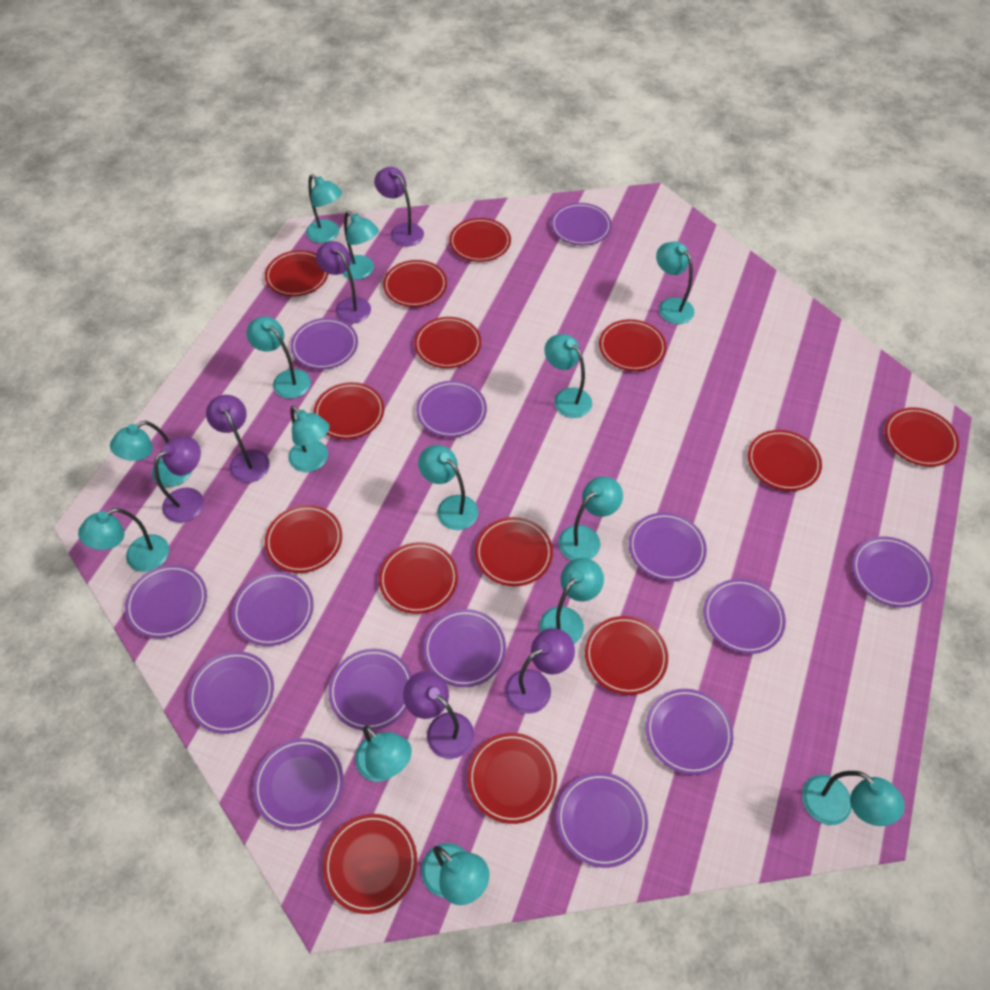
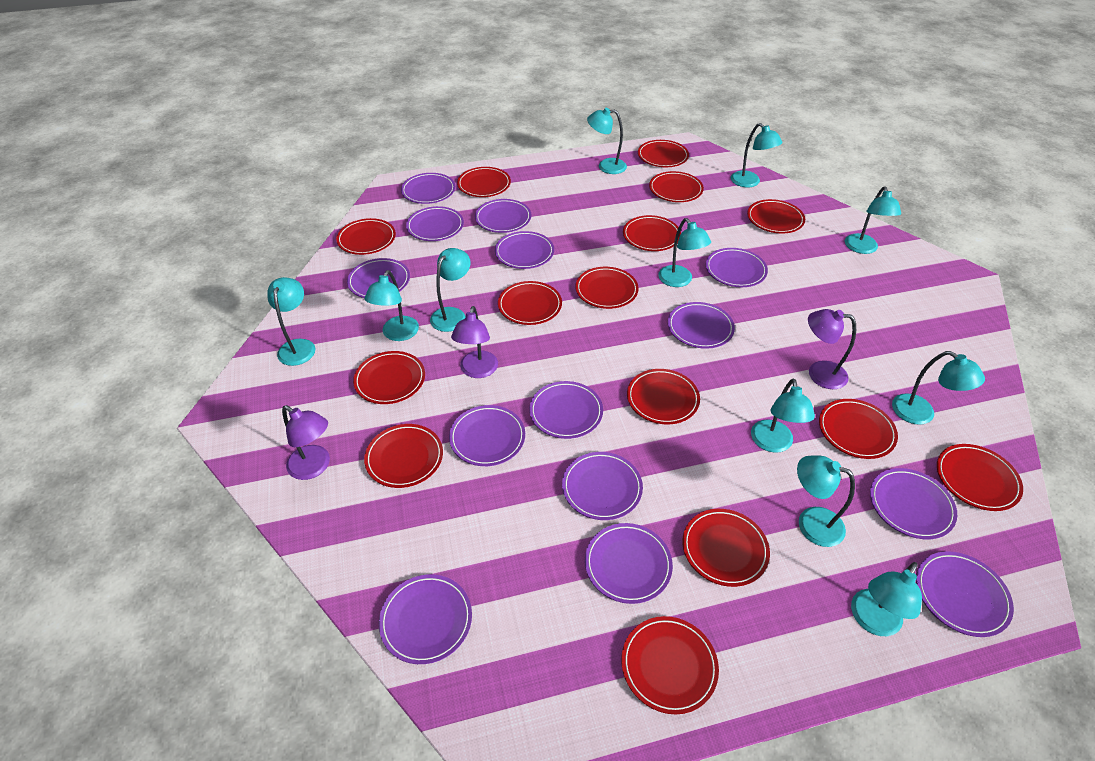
purple lamp: 6 -> 3
red plate: 14 -> 15
turquoise lamp: 14 -> 11

